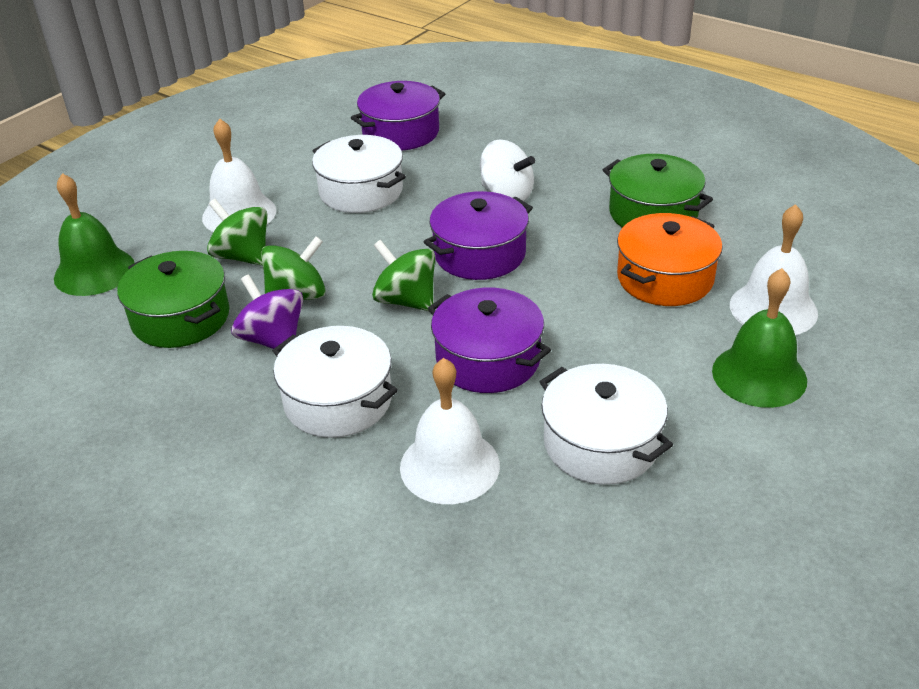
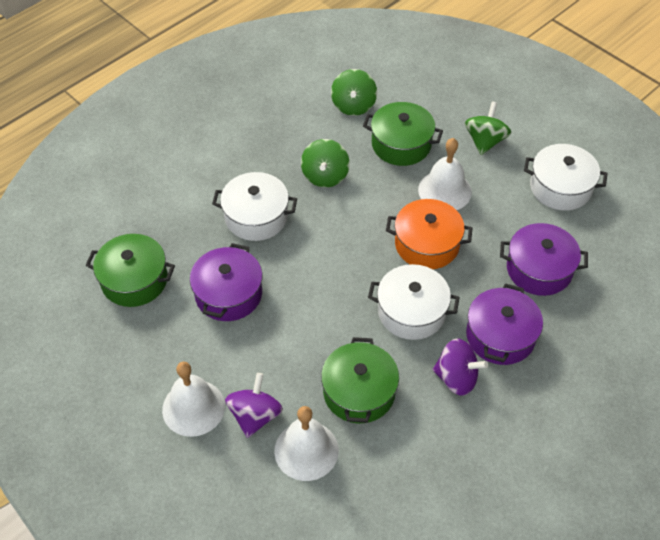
green bell: 2 -> 0
green pot: 2 -> 3
purple spinning top: 1 -> 2
white spinning top: 1 -> 0

